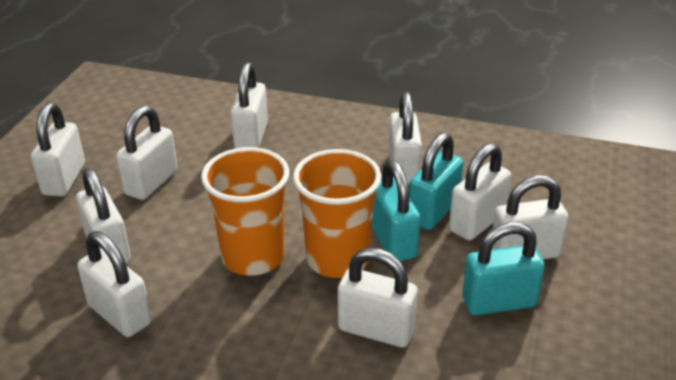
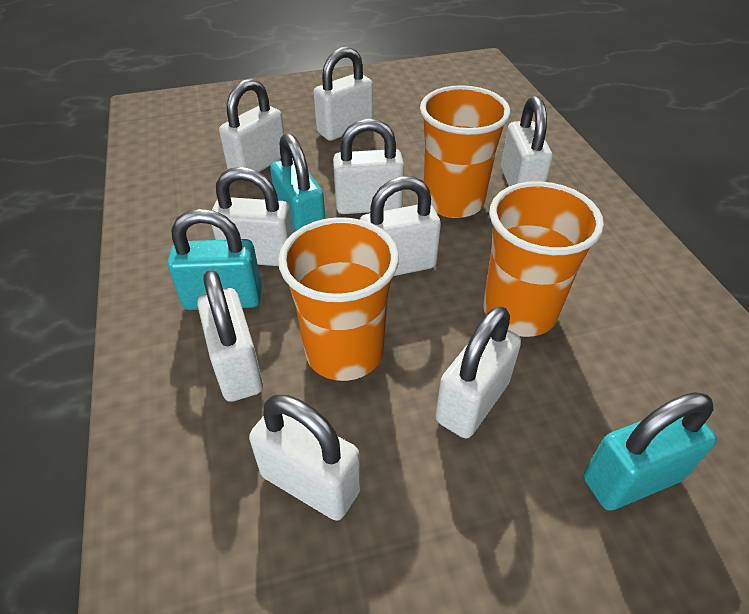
orange cup: 2 -> 3

